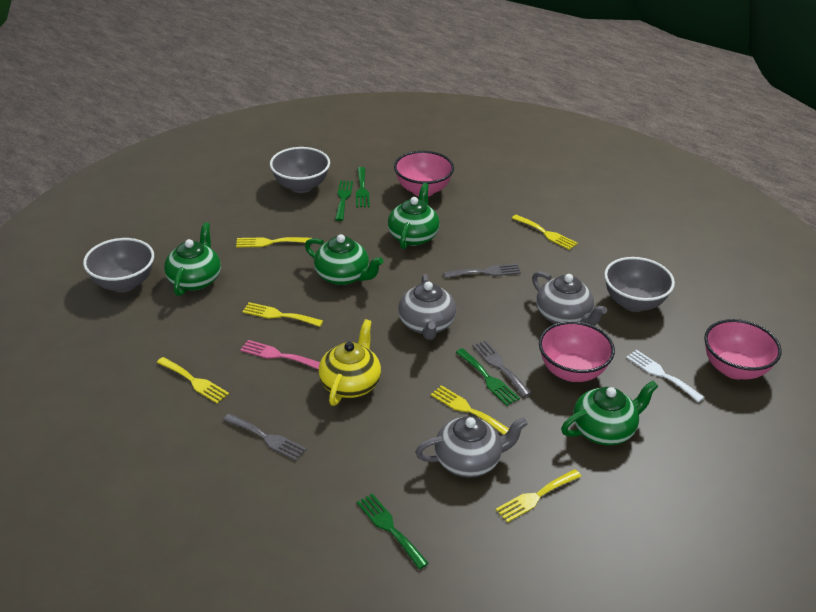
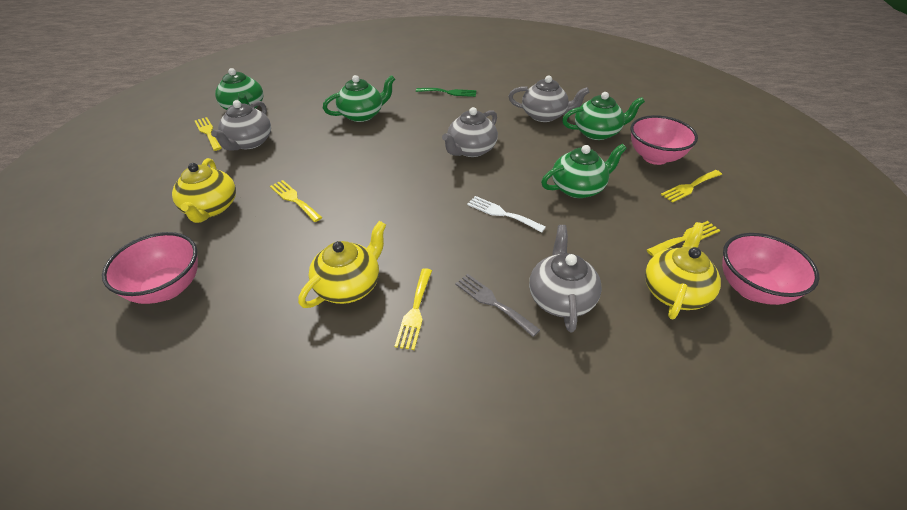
green fork: 4 -> 1
grey bowl: 3 -> 0
grey fork: 3 -> 1
grey teapot: 3 -> 4
pink fork: 1 -> 0
yellow fork: 6 -> 5
yellow teapot: 1 -> 3

